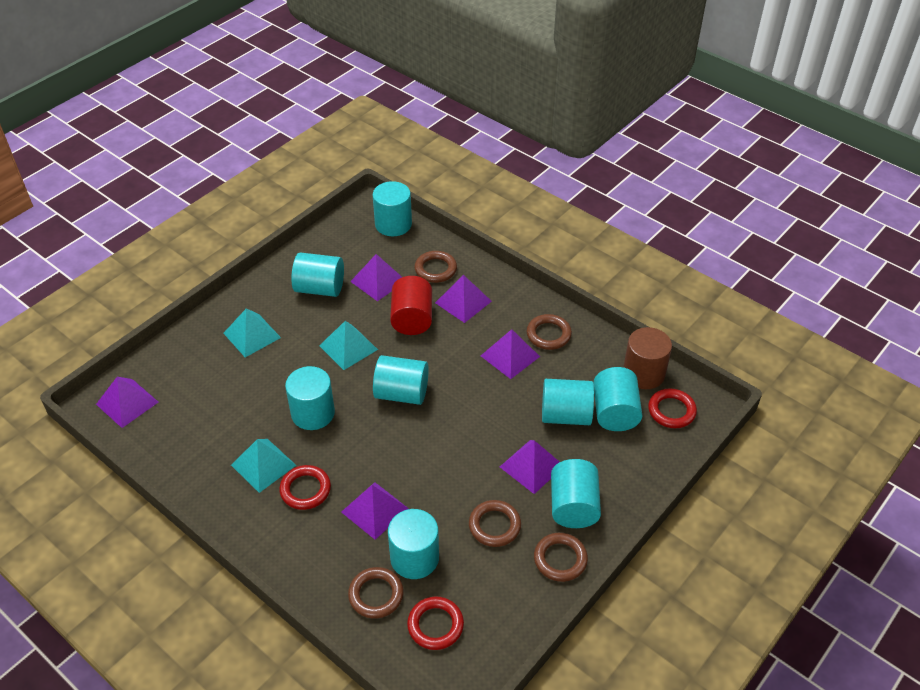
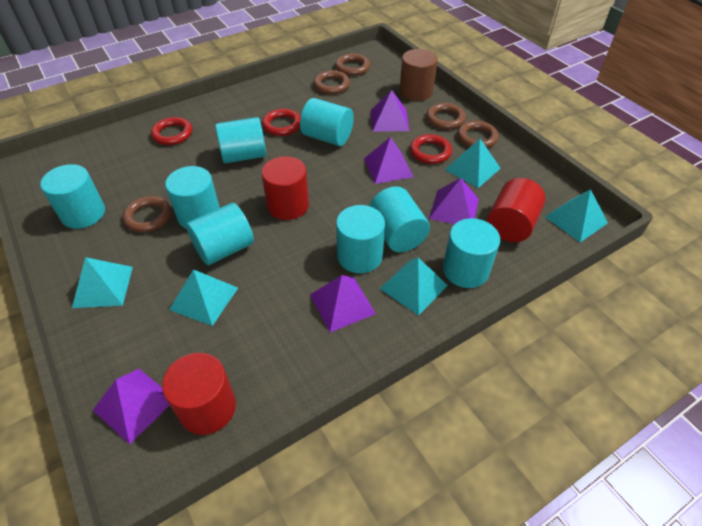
purple pyramid: 6 -> 5
red cylinder: 1 -> 3
turquoise pyramid: 3 -> 5

